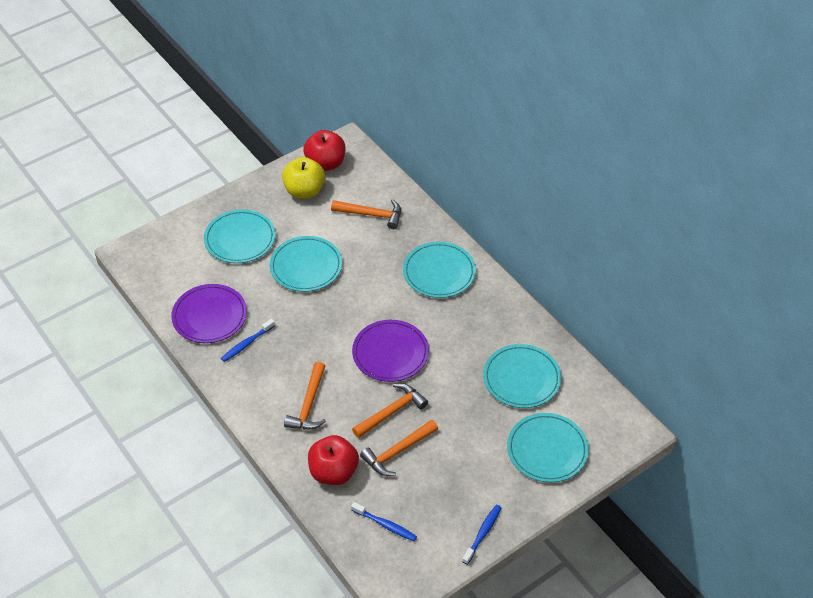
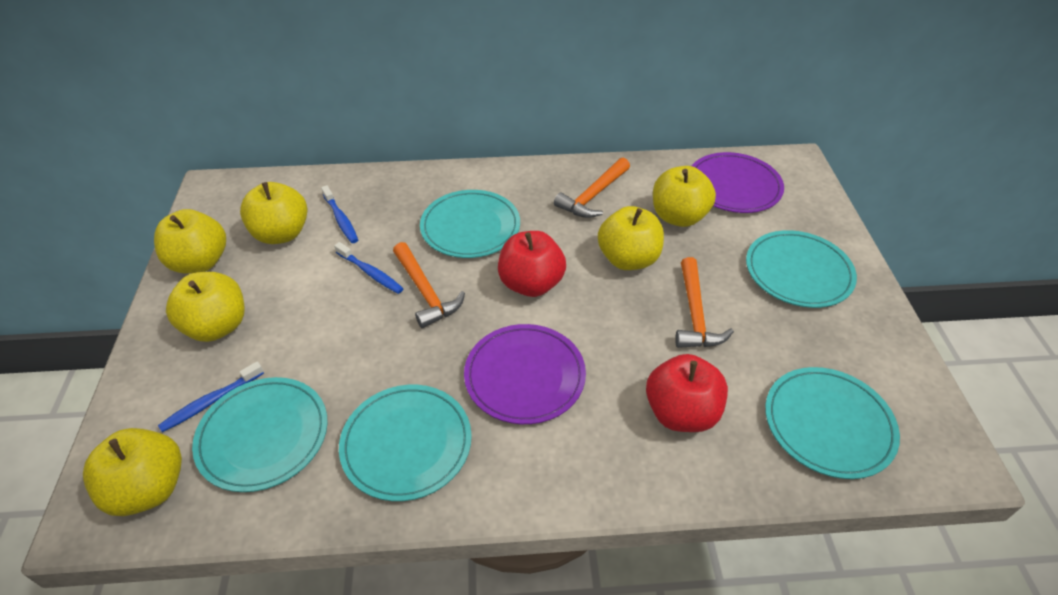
orange hammer: 4 -> 3
yellow apple: 1 -> 6

